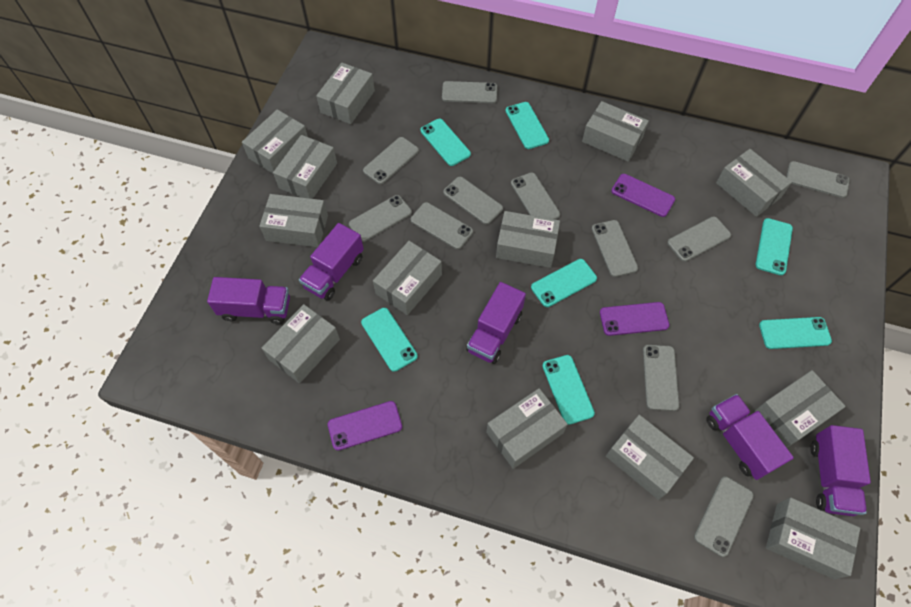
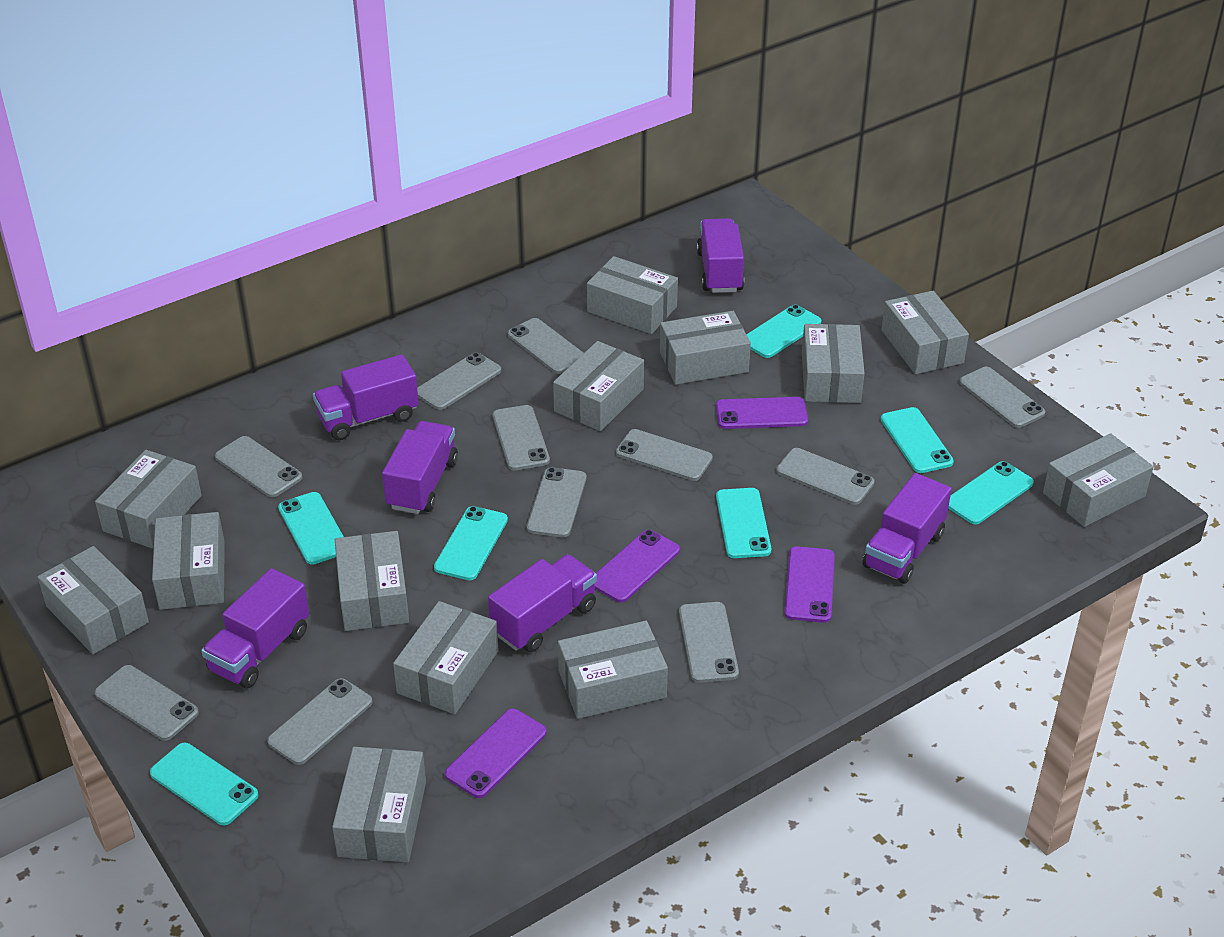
purple phone: 3 -> 4
purple truck: 5 -> 6

